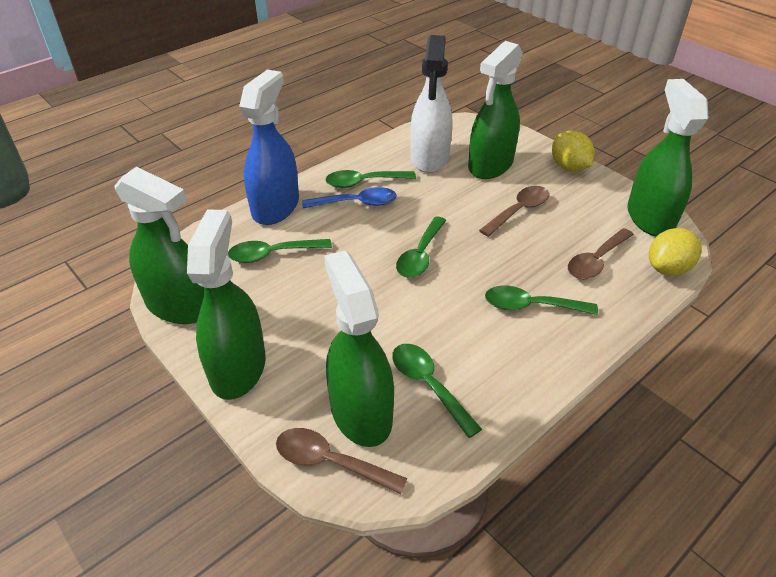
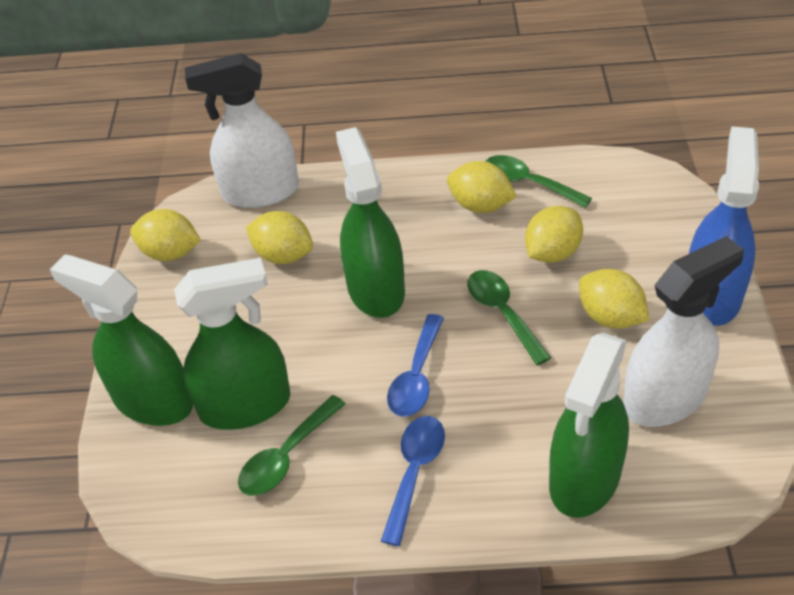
blue spoon: 1 -> 2
brown spoon: 3 -> 0
green spoon: 5 -> 3
green spray bottle: 5 -> 4
white spray bottle: 1 -> 2
yellow lemon: 2 -> 5

